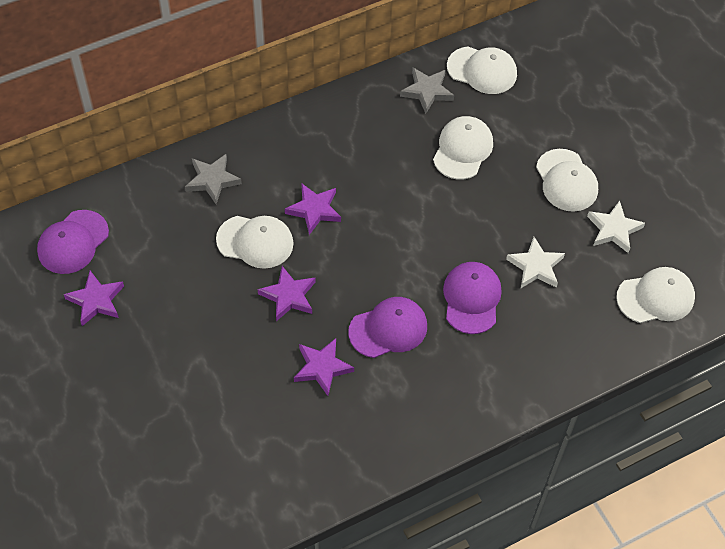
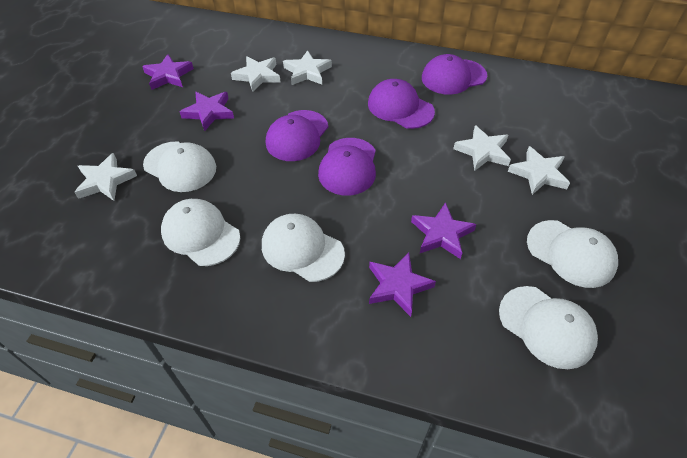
grey star: 2 -> 0
purple cap: 3 -> 4
white star: 2 -> 5

